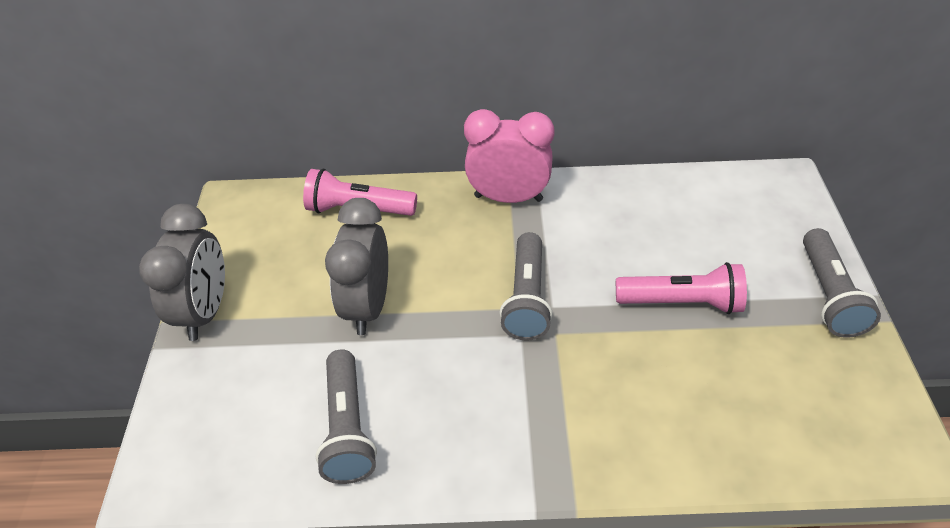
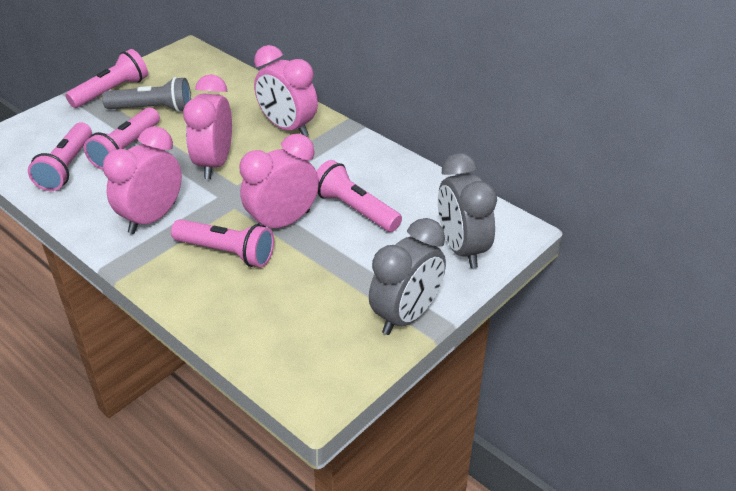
grey flashlight: 3 -> 1
pink clock: 1 -> 4
pink flashlight: 2 -> 5

